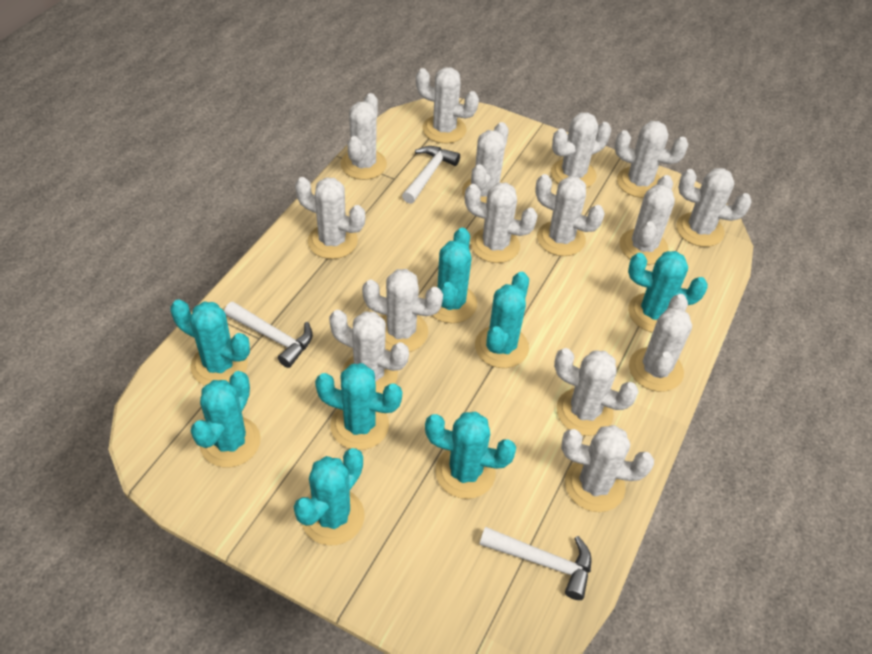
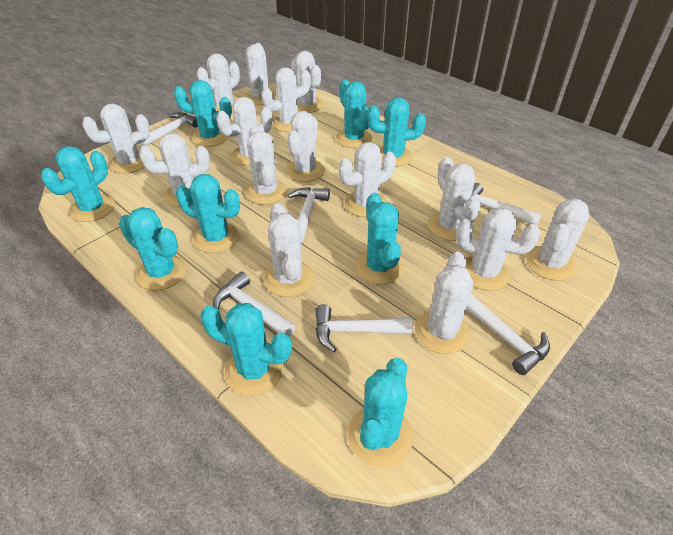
turquoise cactus: 8 -> 9
white hammer: 3 -> 6

